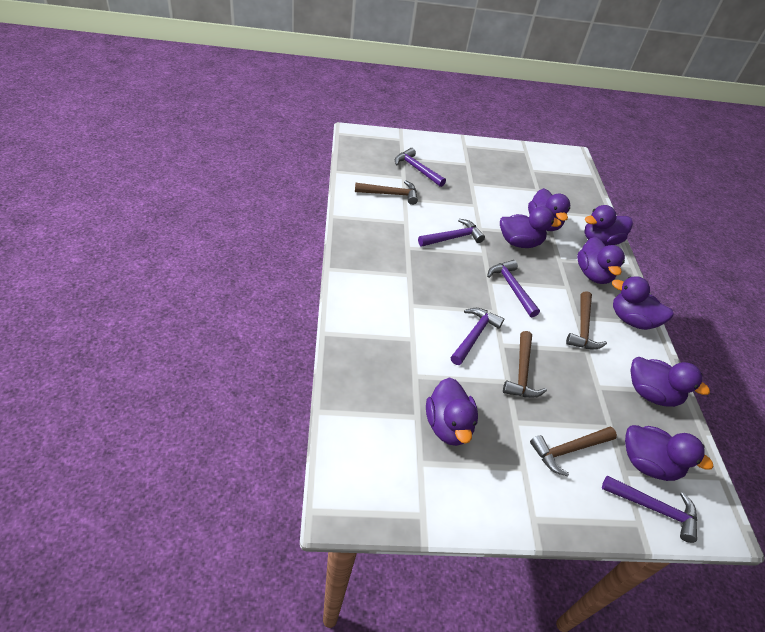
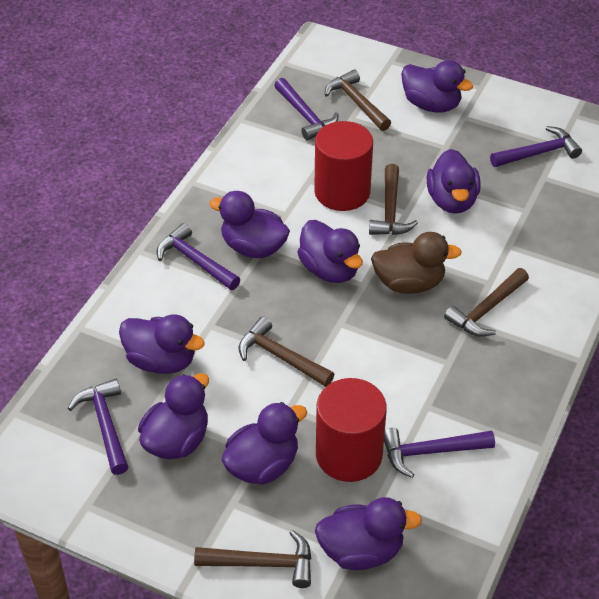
brown duck: 0 -> 1
brown hammer: 4 -> 5
red cylinder: 0 -> 2

